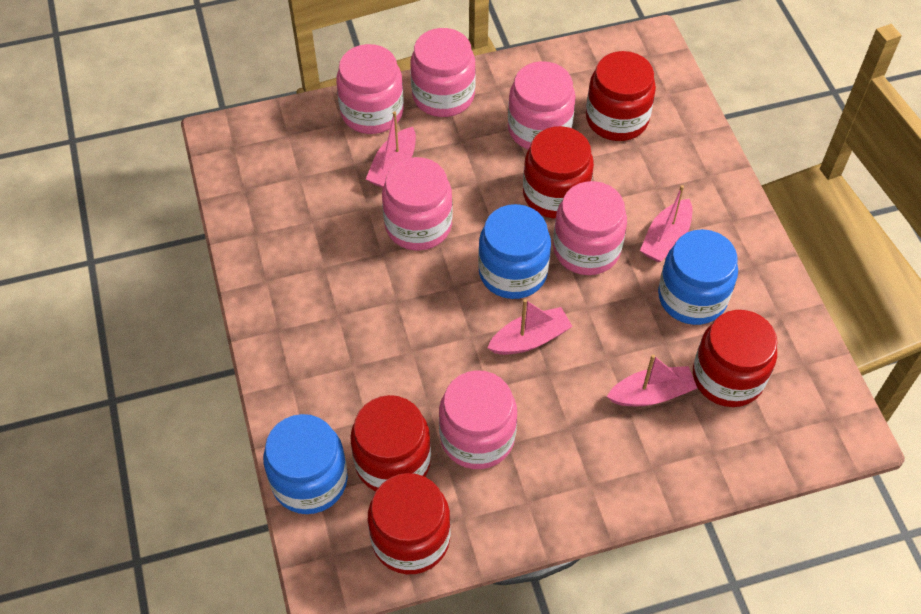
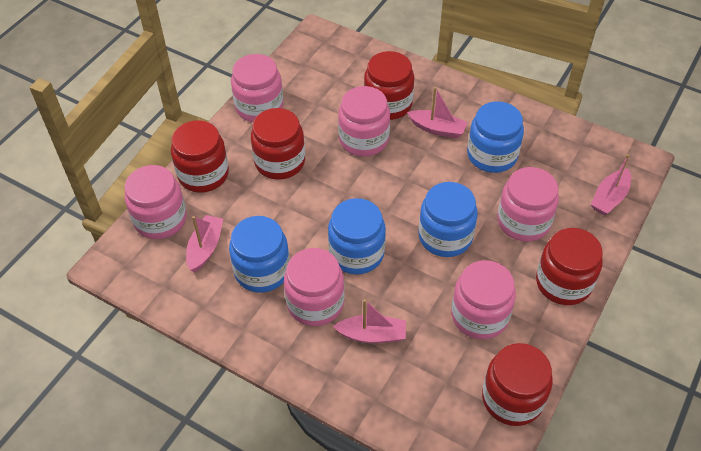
blue jar: 3 -> 4

